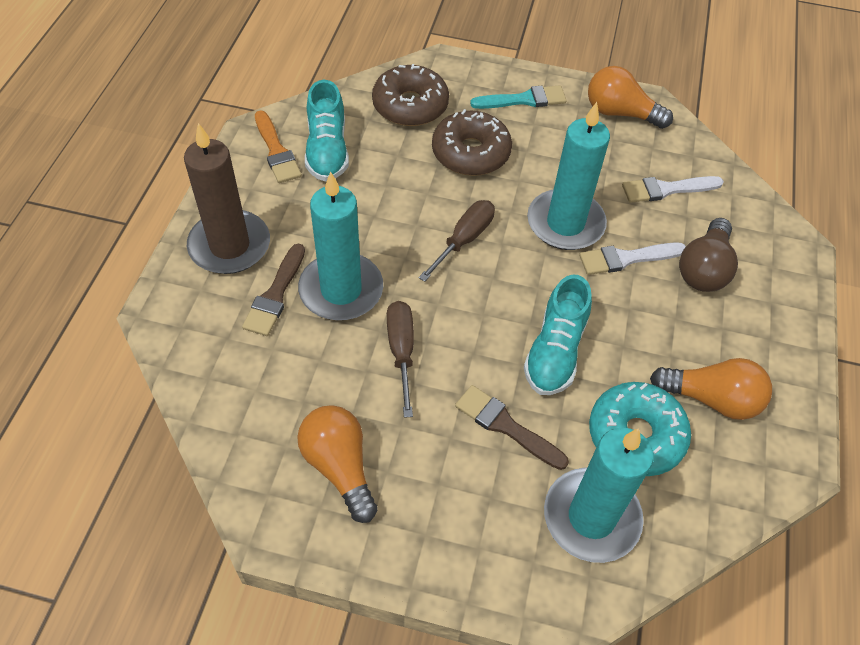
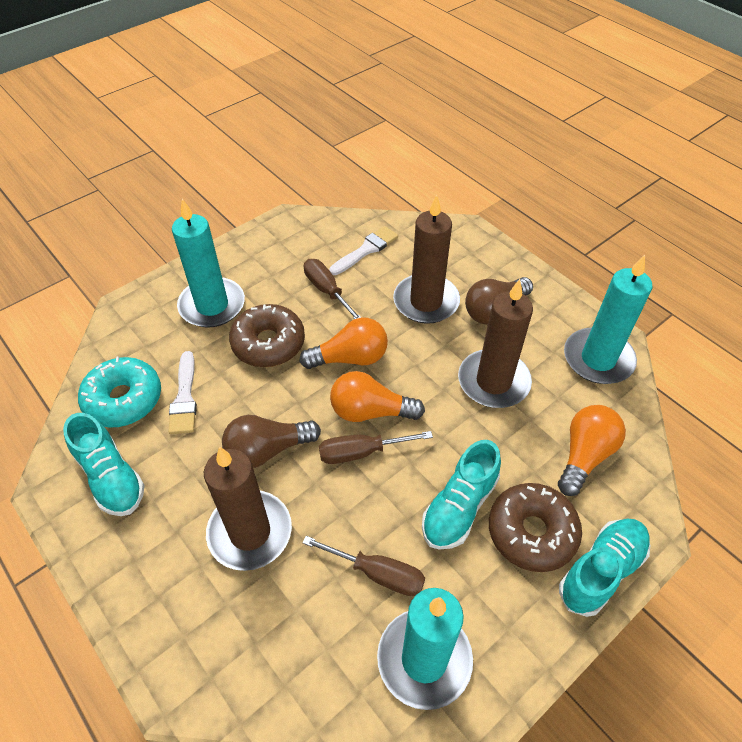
brown brush: 2 -> 0
brown candle: 1 -> 3
brown light bulb: 1 -> 2
brown screwdriver: 2 -> 3
orange brush: 1 -> 0
turquoise brush: 1 -> 0
turquoise shoe: 2 -> 3

